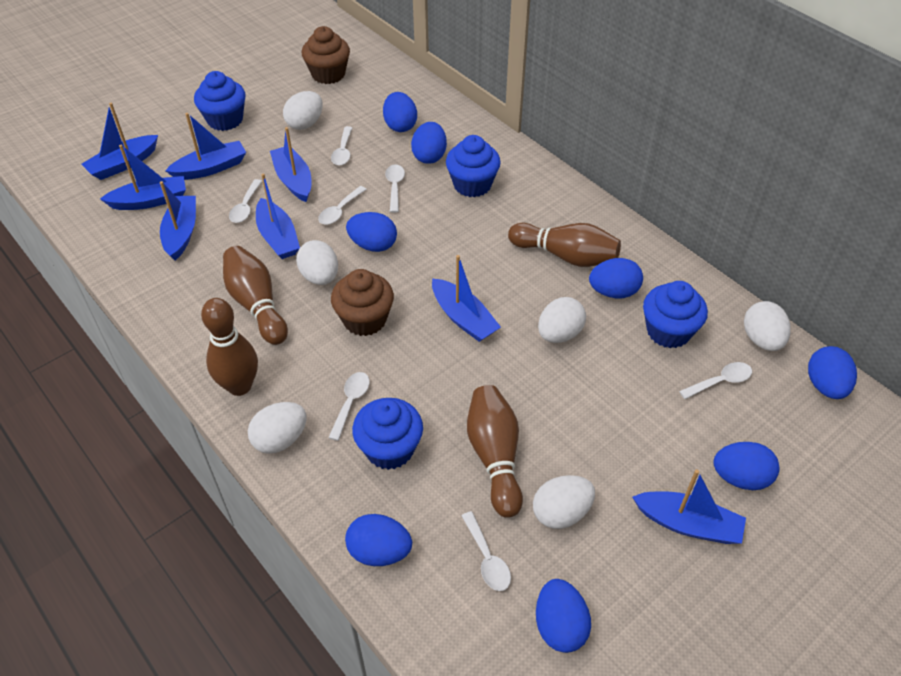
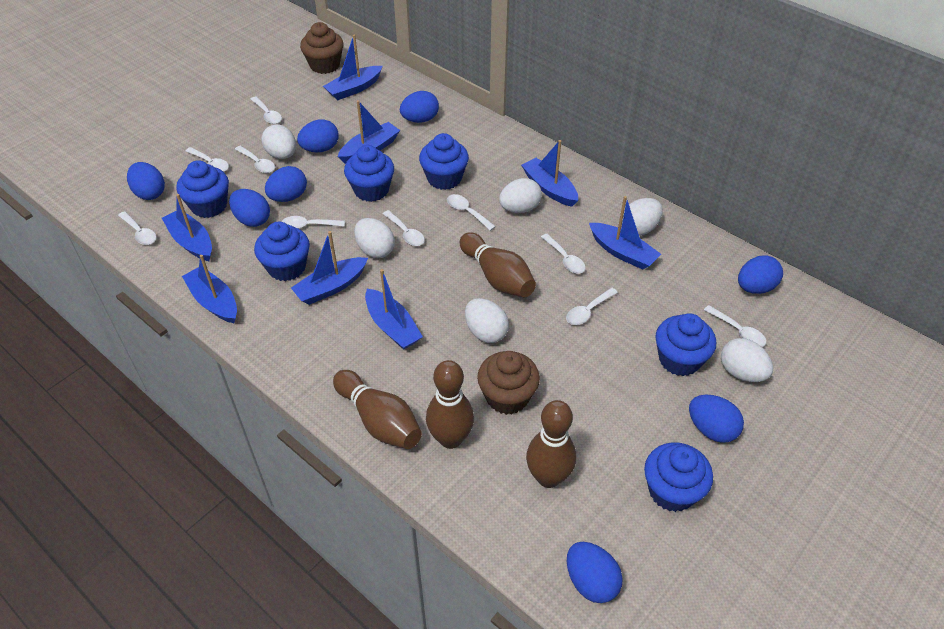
blue cupcake: 4 -> 6
white spoon: 7 -> 10

